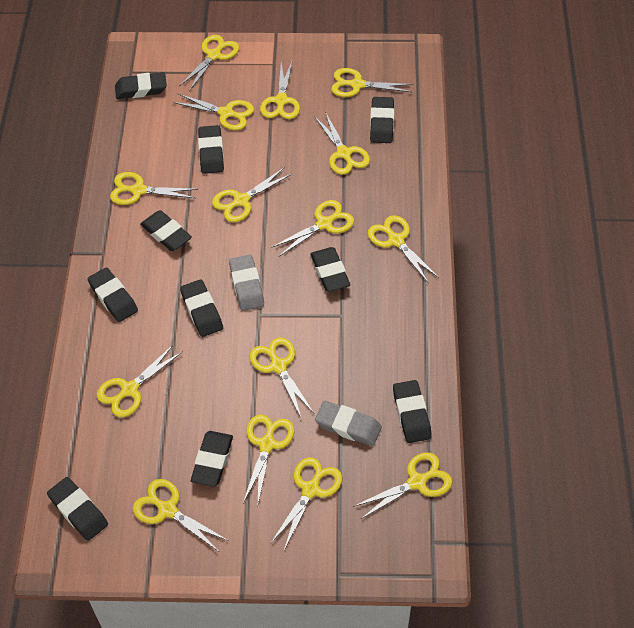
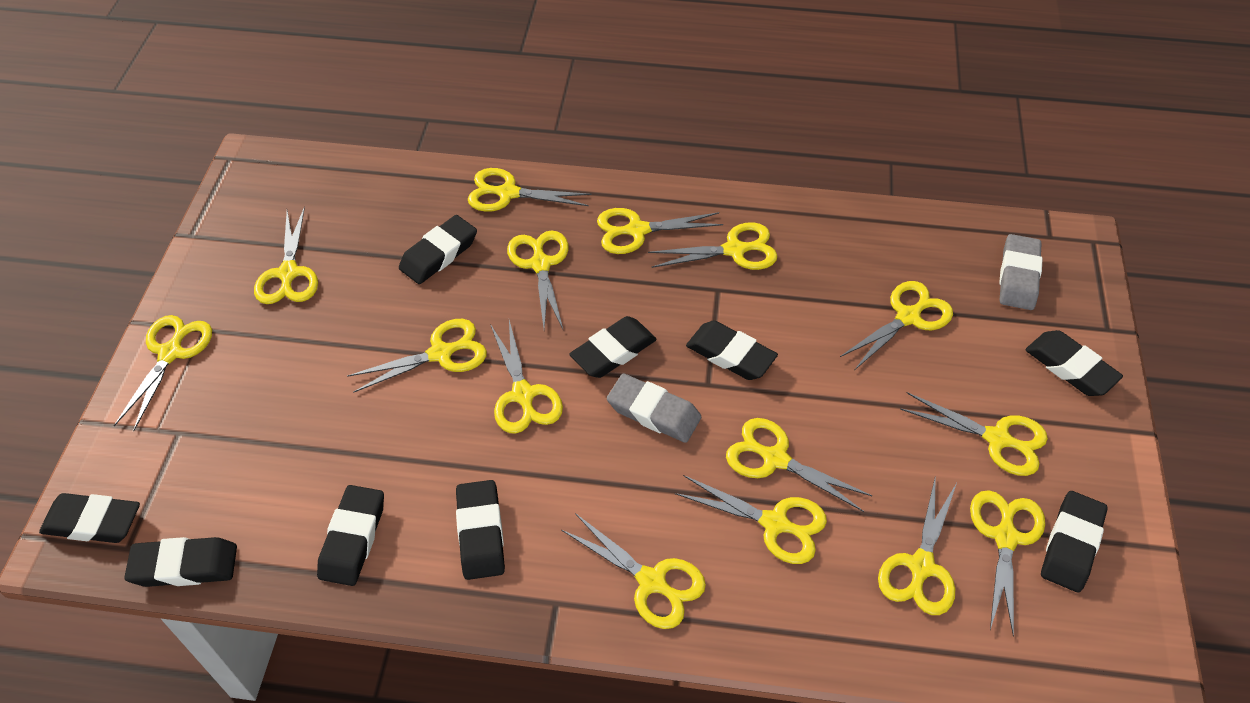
black eraser: 10 -> 9

